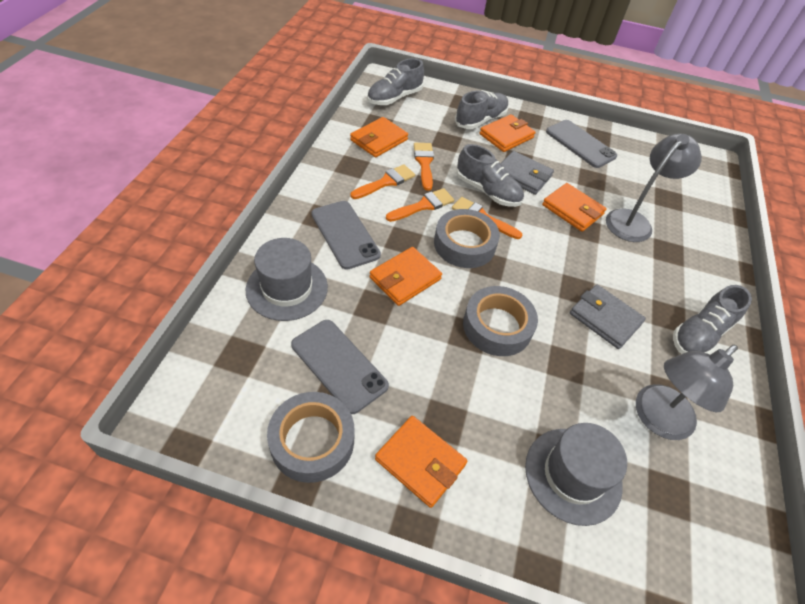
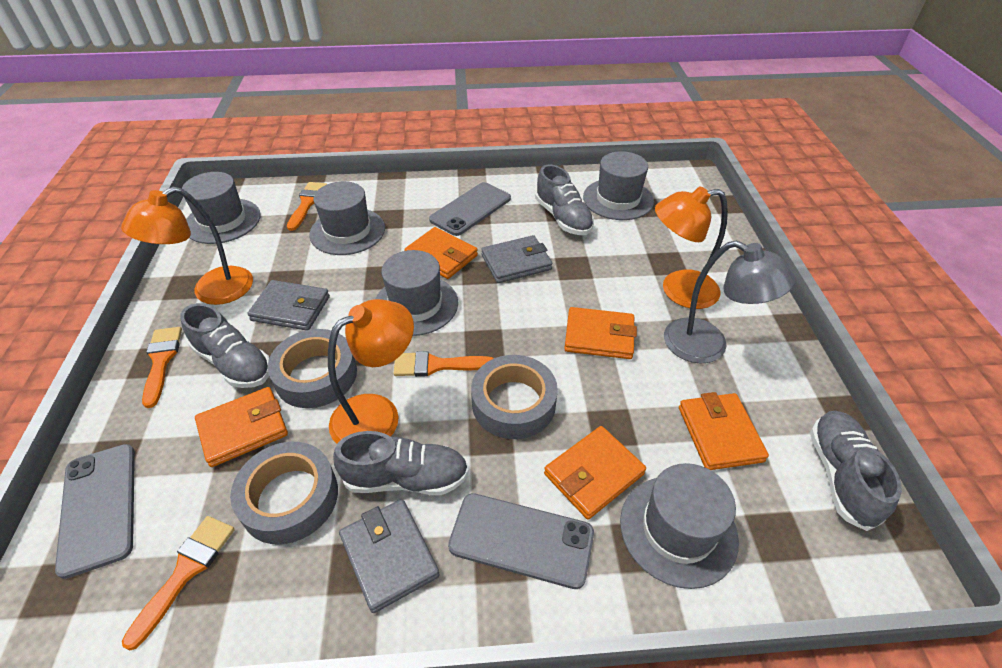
grey hat: 2 -> 5
grey lamp: 2 -> 1
grey wallet: 2 -> 3
orange lamp: 0 -> 3

